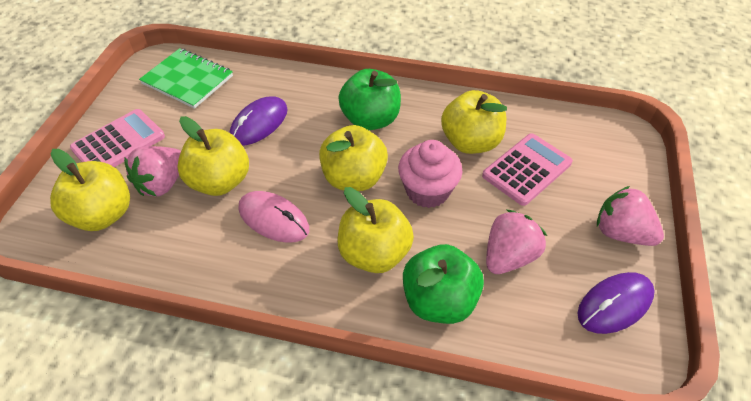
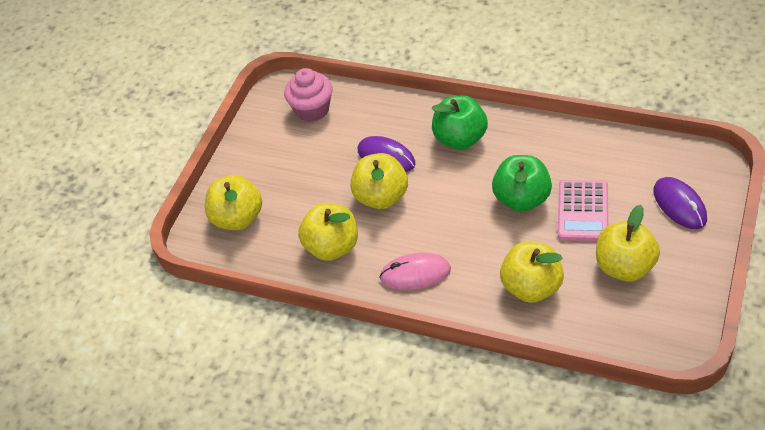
green notebook: 1 -> 0
pink calculator: 2 -> 1
pink strawberry: 3 -> 0

